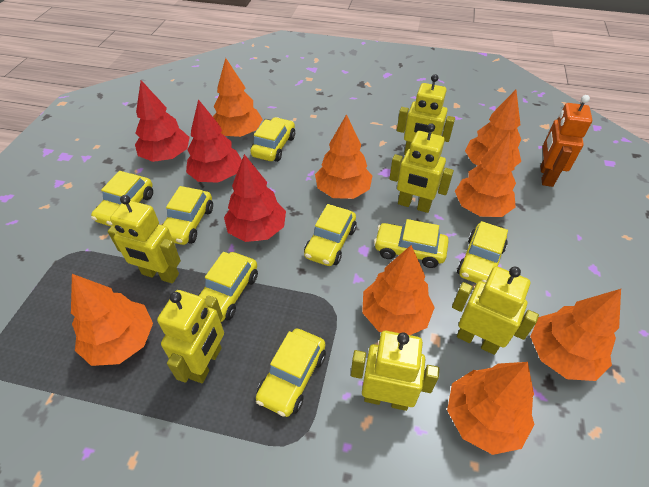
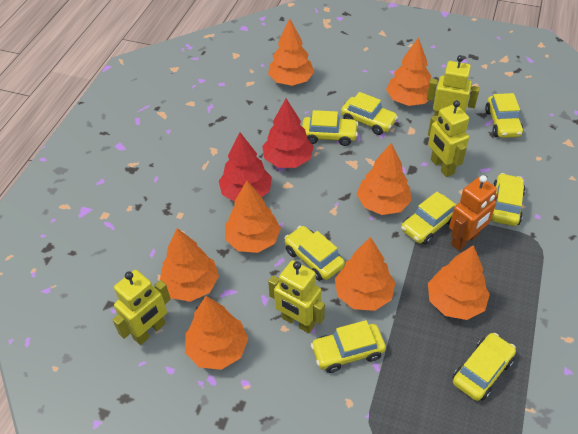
red tree: 3 -> 2
yellow robot: 6 -> 4

